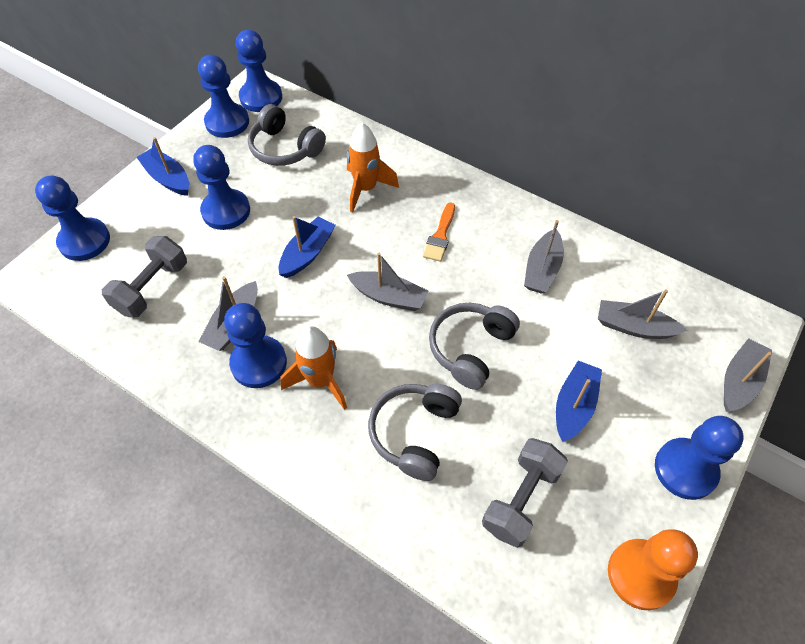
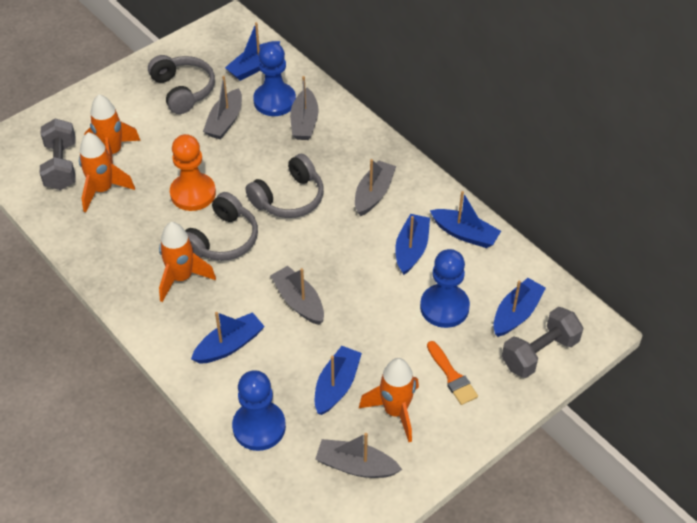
blue boat: 3 -> 6
blue pawn: 6 -> 3
orange rocket: 2 -> 4

